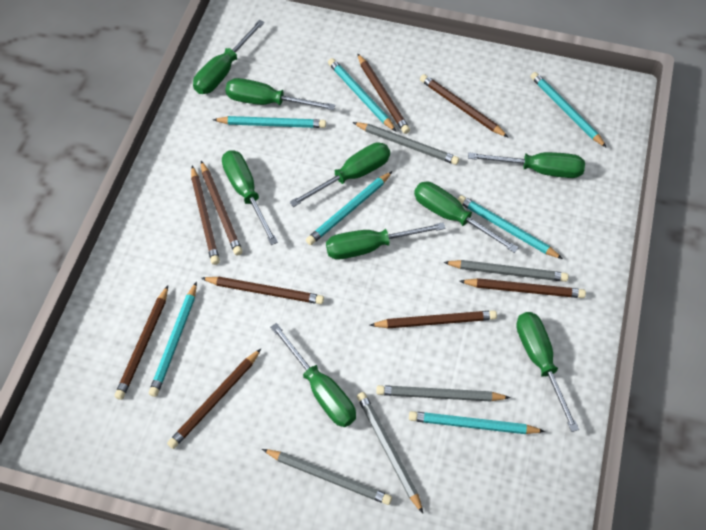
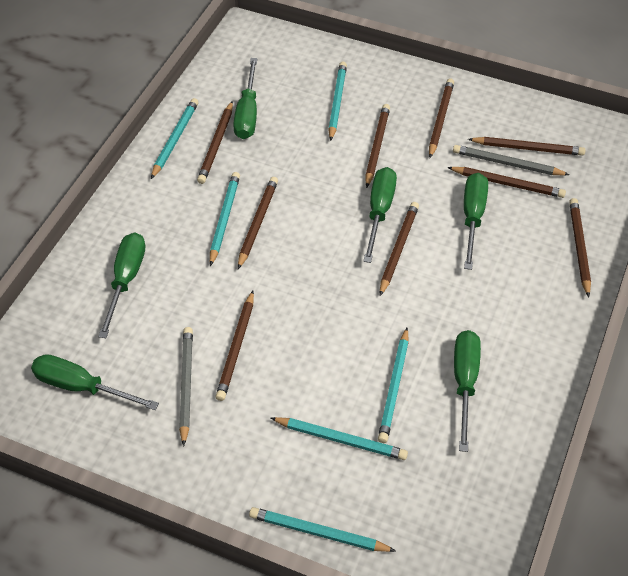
green screwdriver: 9 -> 6
grey pencil: 5 -> 2
turquoise pencil: 7 -> 6

